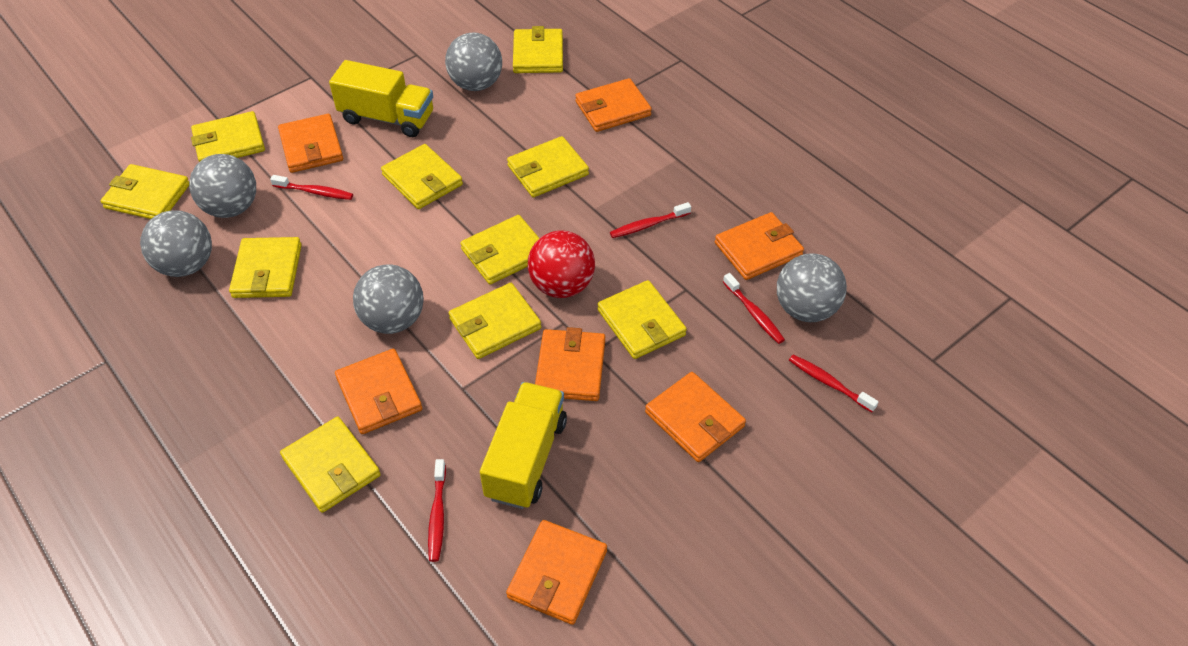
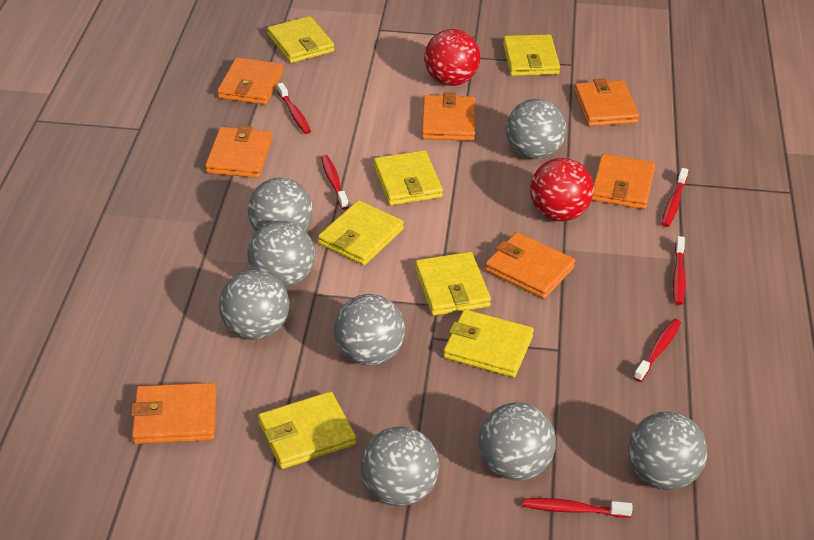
grey ball: 5 -> 8
red ball: 1 -> 2
red toothbrush: 5 -> 6
yellow truck: 2 -> 0
yellow wallet: 10 -> 7

